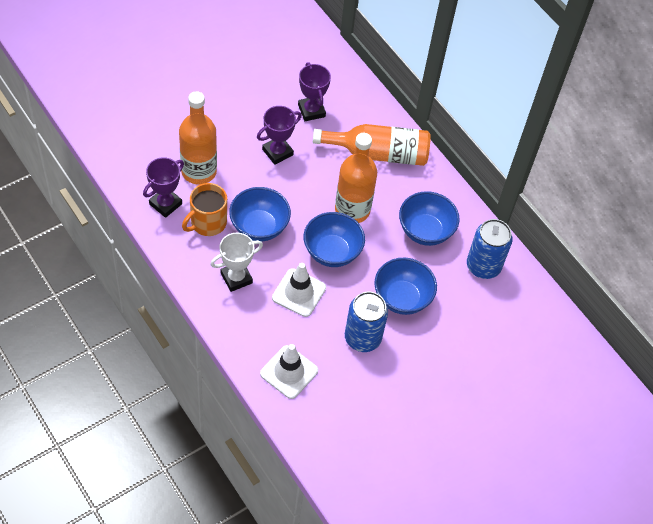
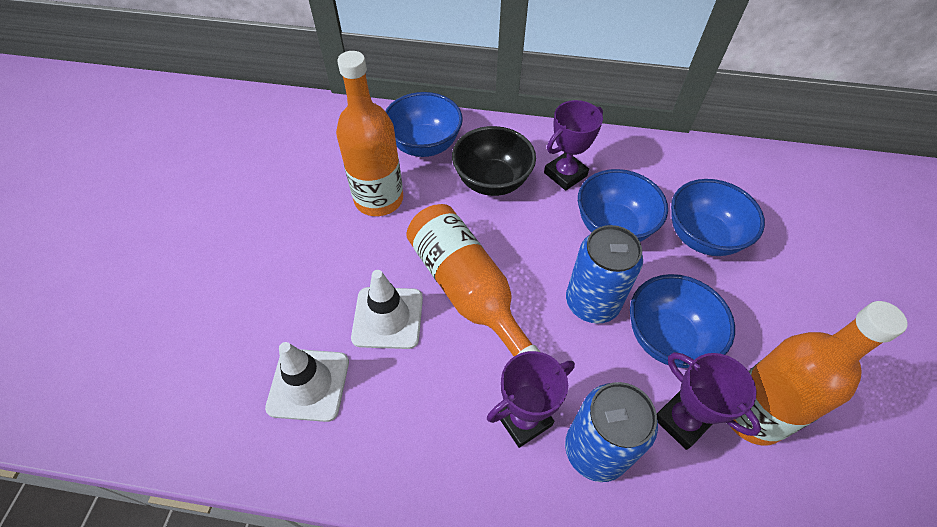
black bowl: 0 -> 1
orange mug: 1 -> 0
white trophy: 1 -> 0

